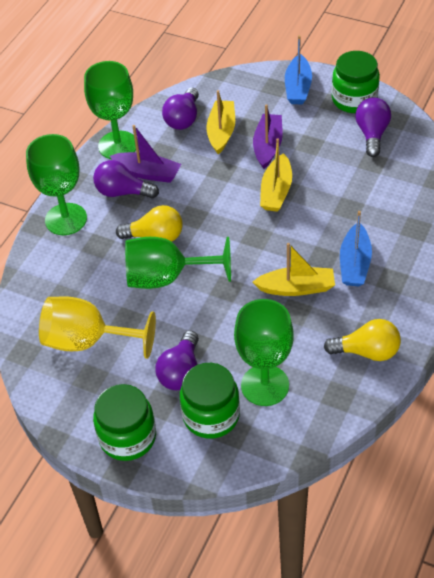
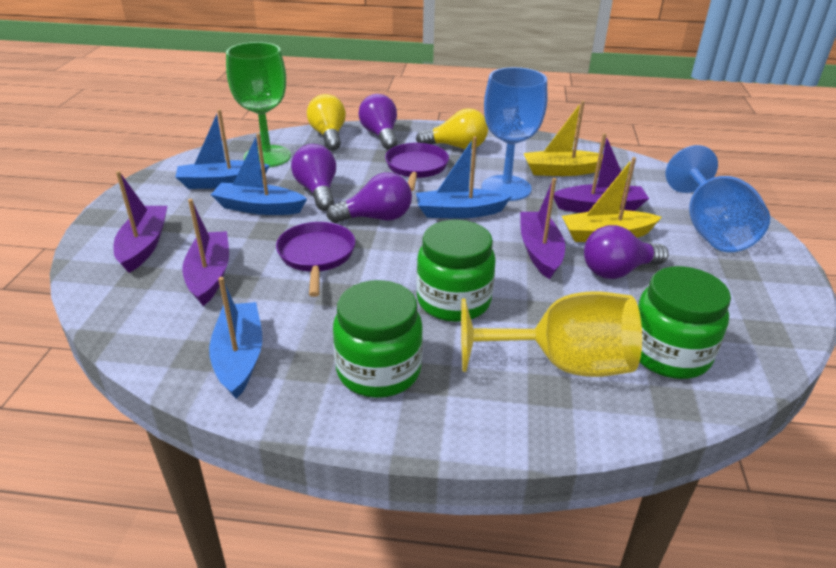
blue boat: 2 -> 4
blue goblet: 0 -> 2
green goblet: 4 -> 1
purple boat: 2 -> 4
purple pan: 0 -> 2
yellow boat: 3 -> 2

